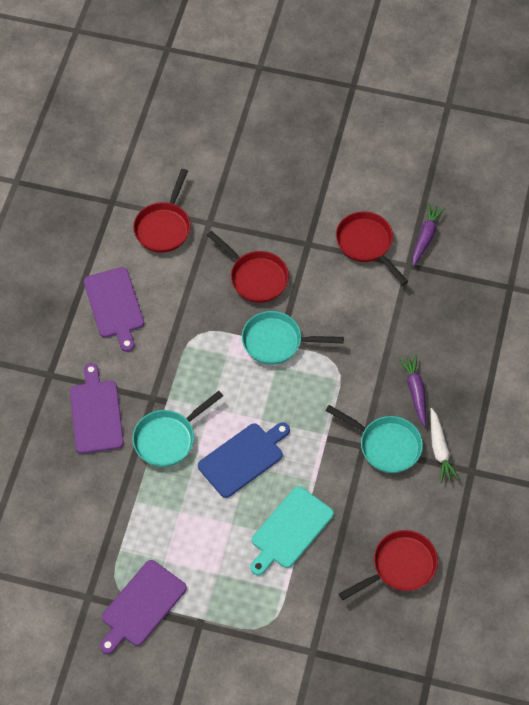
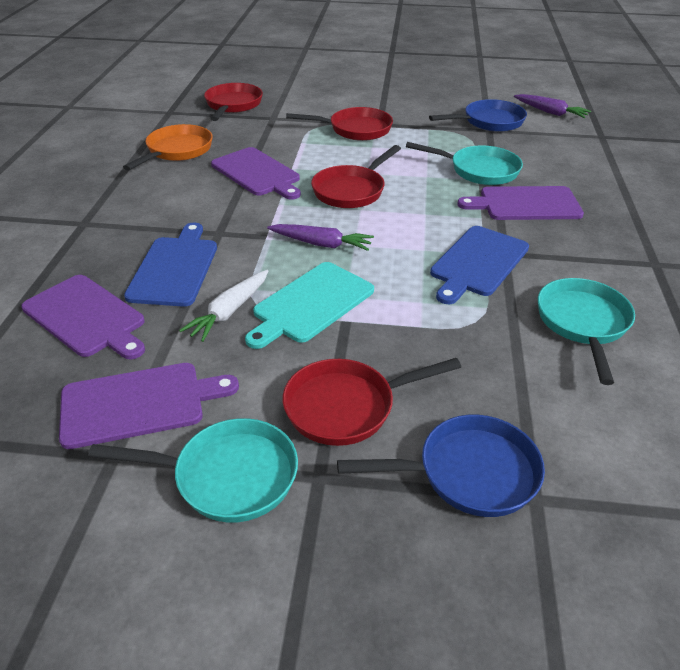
blue cutting board: 1 -> 2
blue pan: 0 -> 2
orange pan: 0 -> 1
purple cutting board: 3 -> 4

